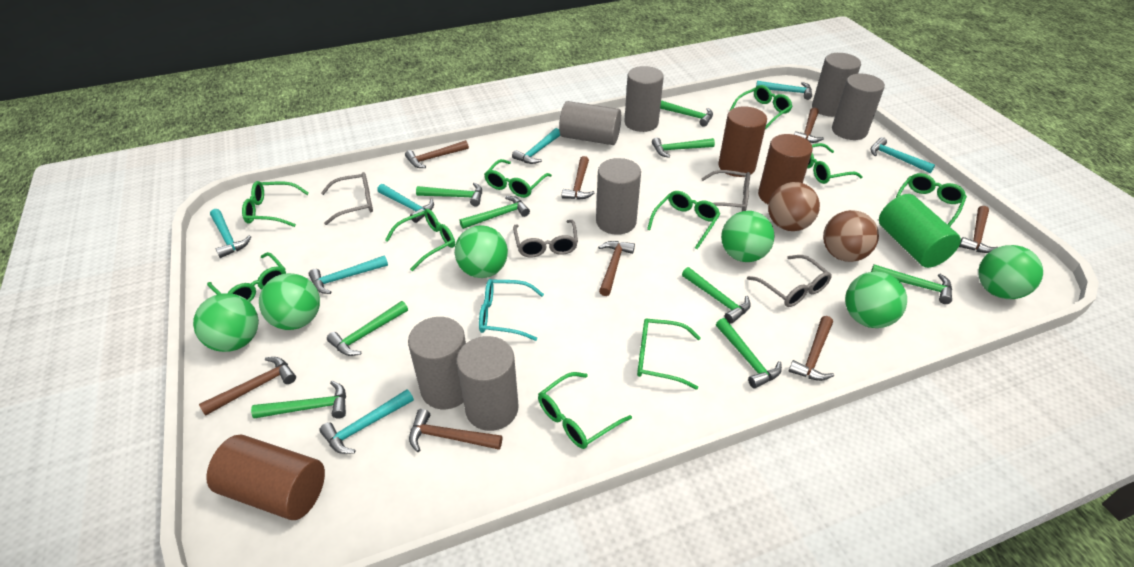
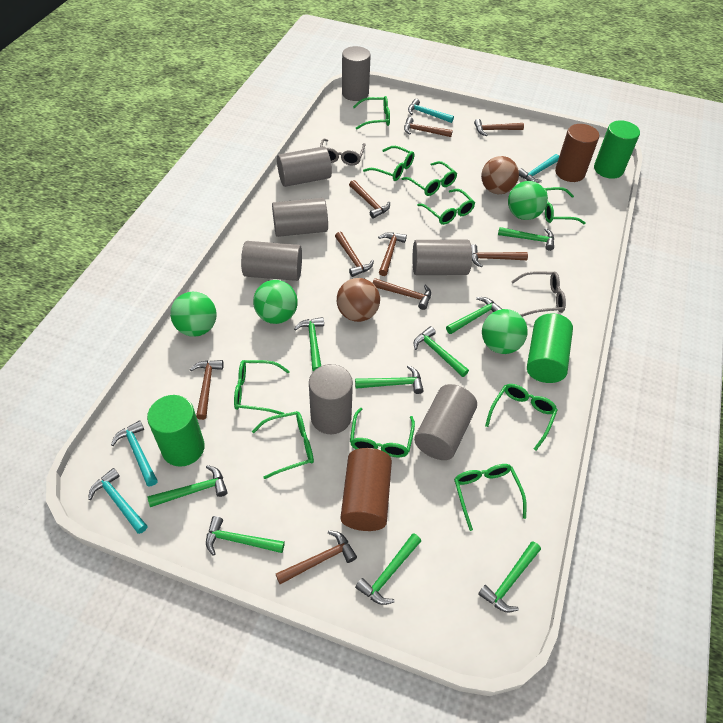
brown cylinder: 3 -> 2
brown hammer: 8 -> 9
green ball: 6 -> 4
green cylinder: 1 -> 3
grey glasses: 4 -> 2
turquoise glasses: 1 -> 0
turquoise hammer: 7 -> 4

